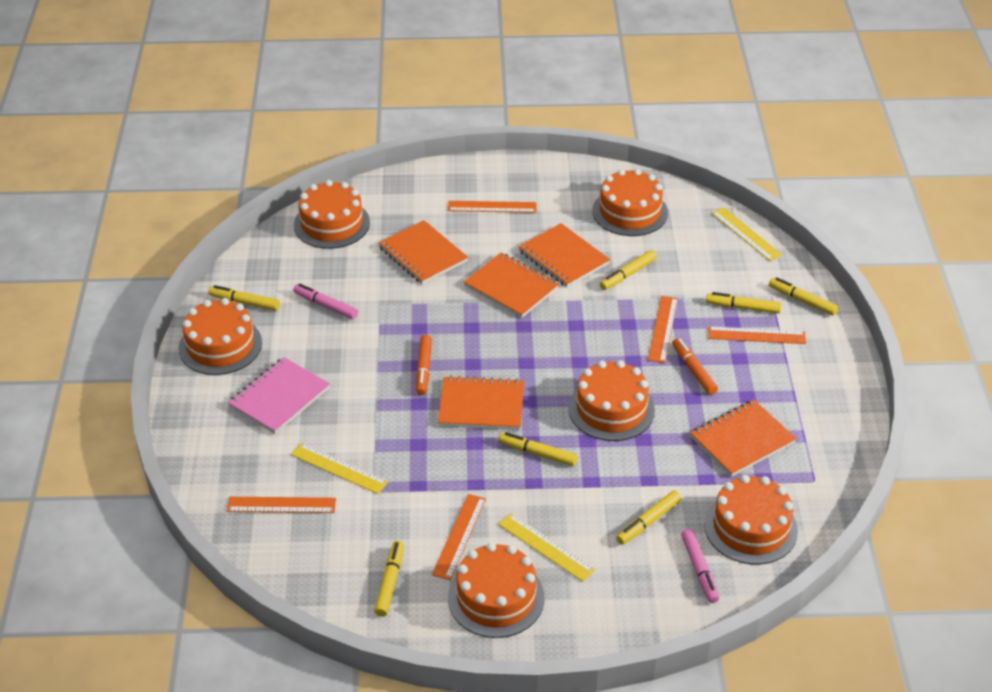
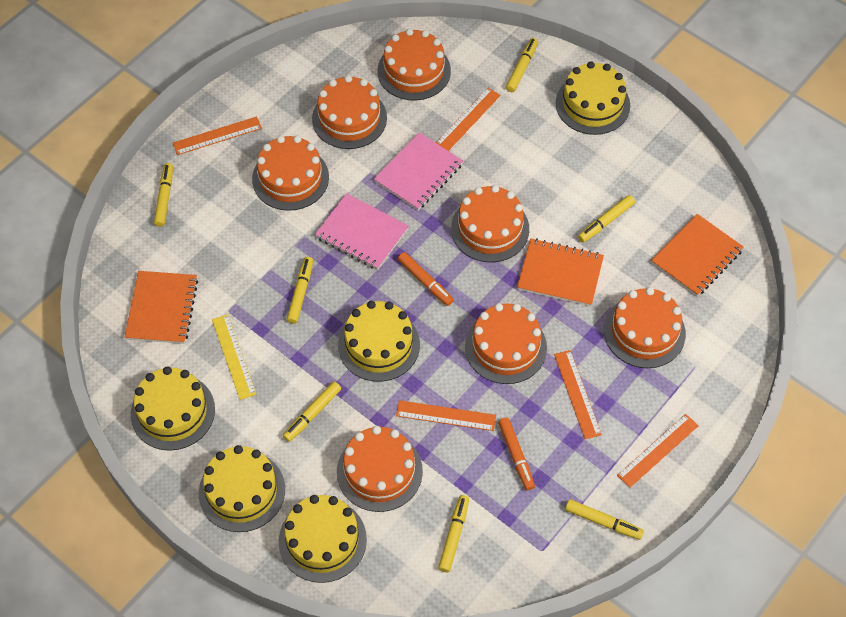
orange cake: 6 -> 7
orange notebook: 5 -> 3
pink marker: 2 -> 0
pink notebook: 1 -> 2
yellow cake: 0 -> 5
yellow ruler: 3 -> 1

